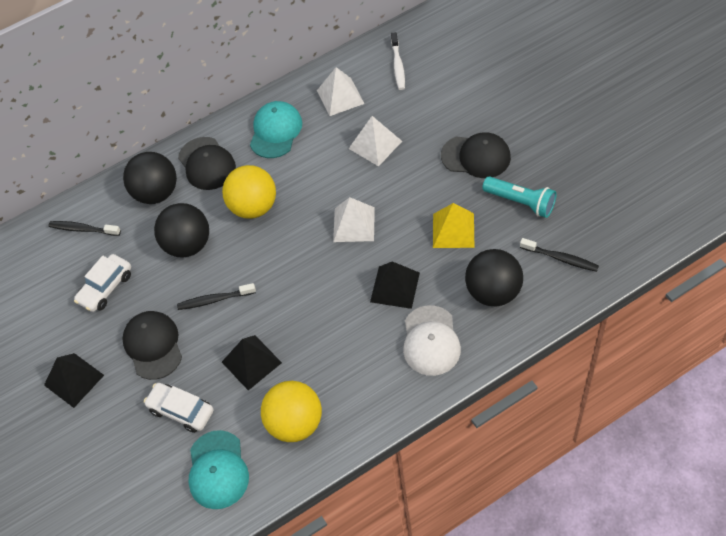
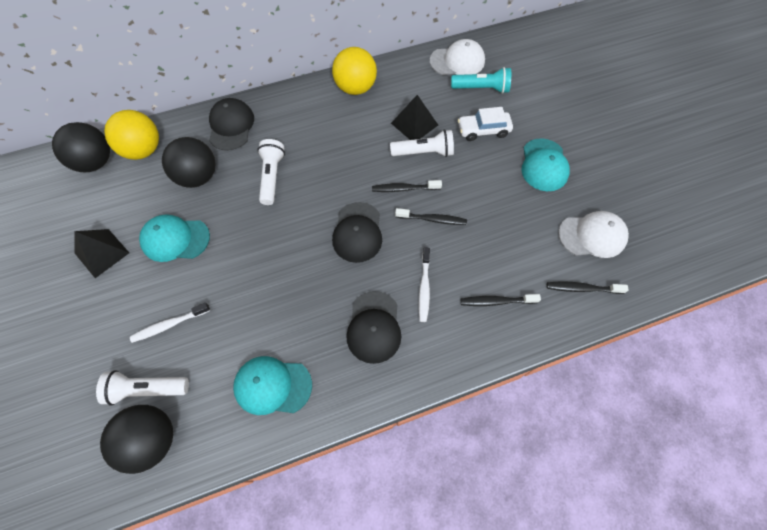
black pyramid: 3 -> 2
black toothbrush: 3 -> 4
turquoise cap: 2 -> 3
white cap: 1 -> 2
white car: 2 -> 1
white flashlight: 0 -> 3
white pyramid: 3 -> 0
white toothbrush: 1 -> 2
yellow pyramid: 1 -> 0

